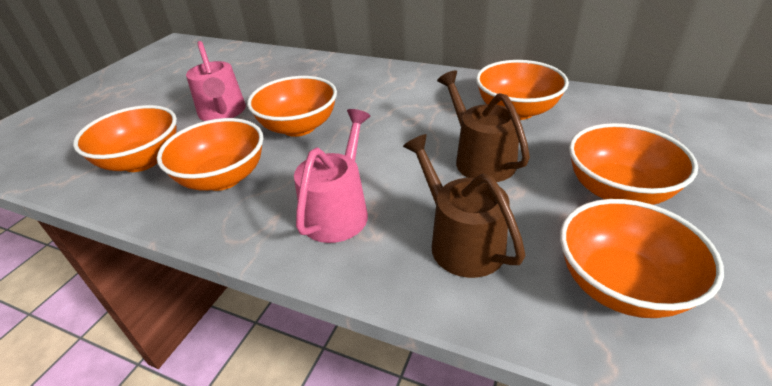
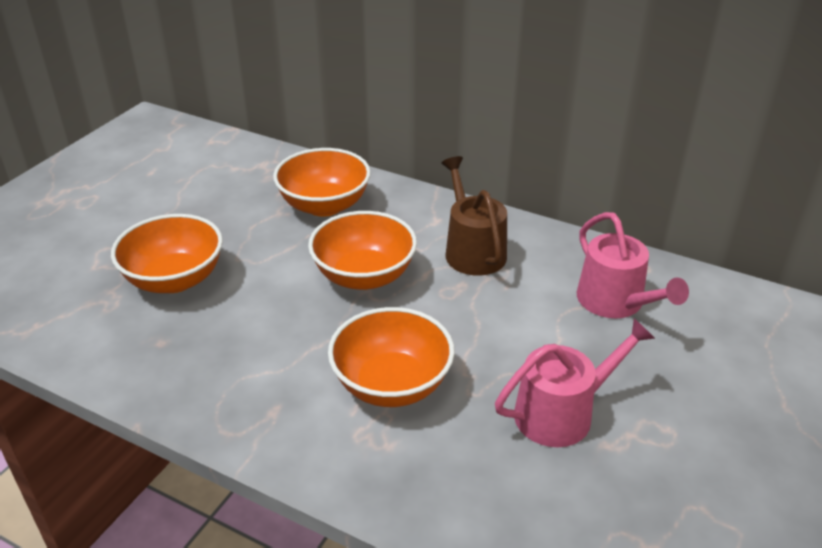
brown watering can: 2 -> 1
orange bowl: 6 -> 4

